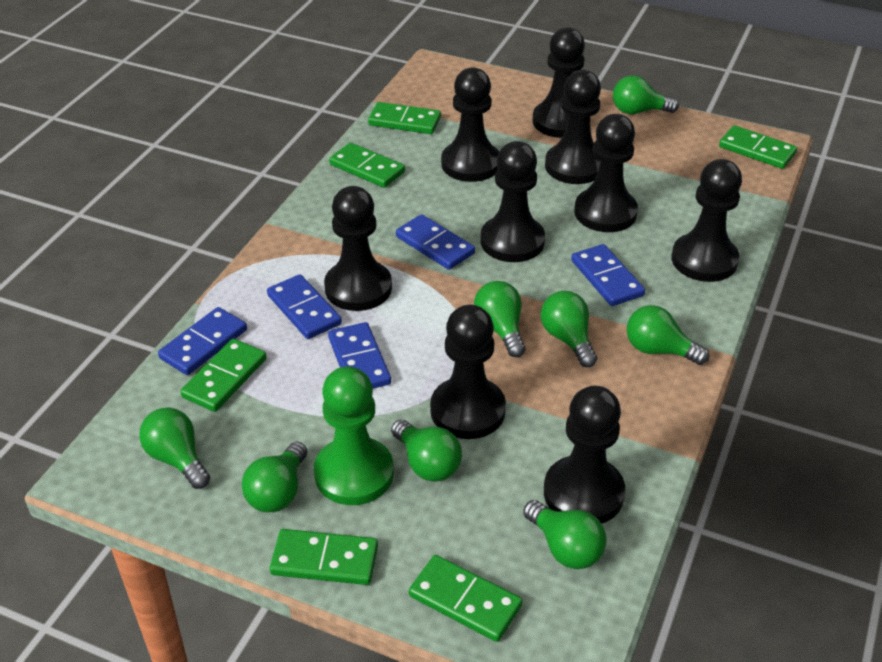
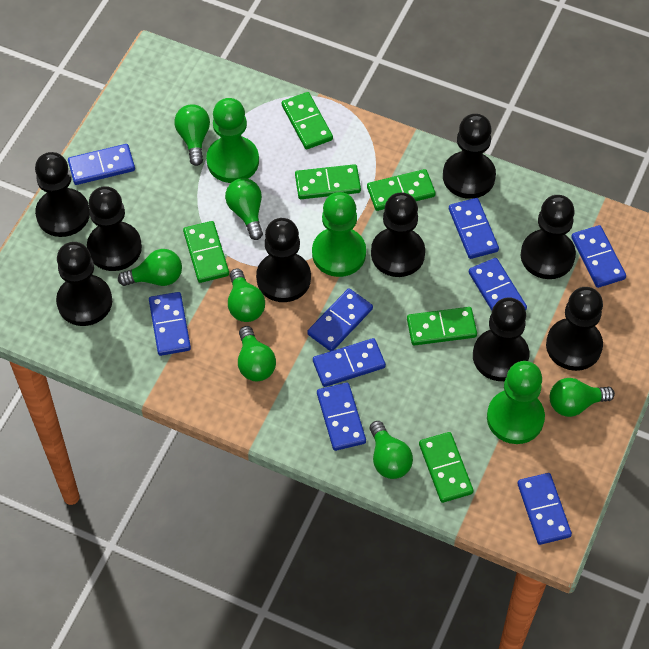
blue domino: 5 -> 9
green light bulb: 8 -> 7
green pawn: 1 -> 3

